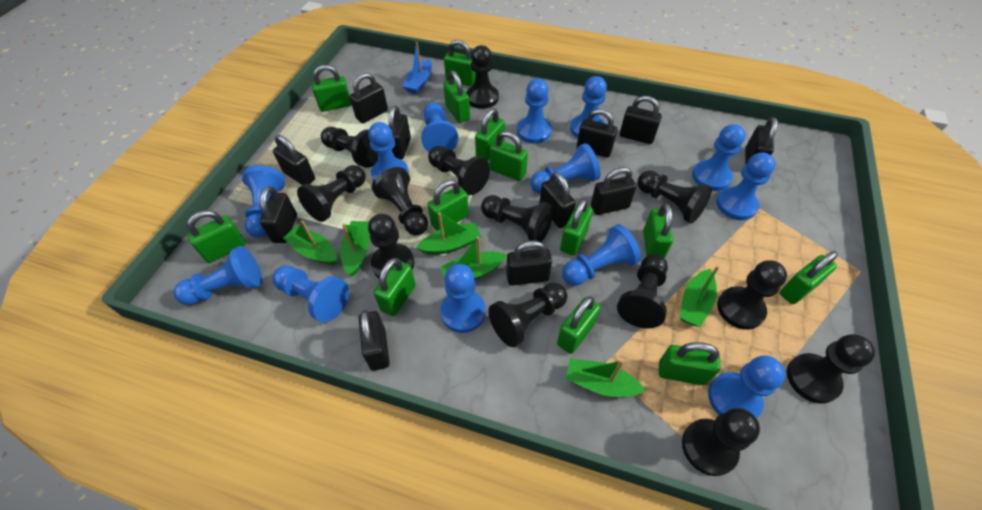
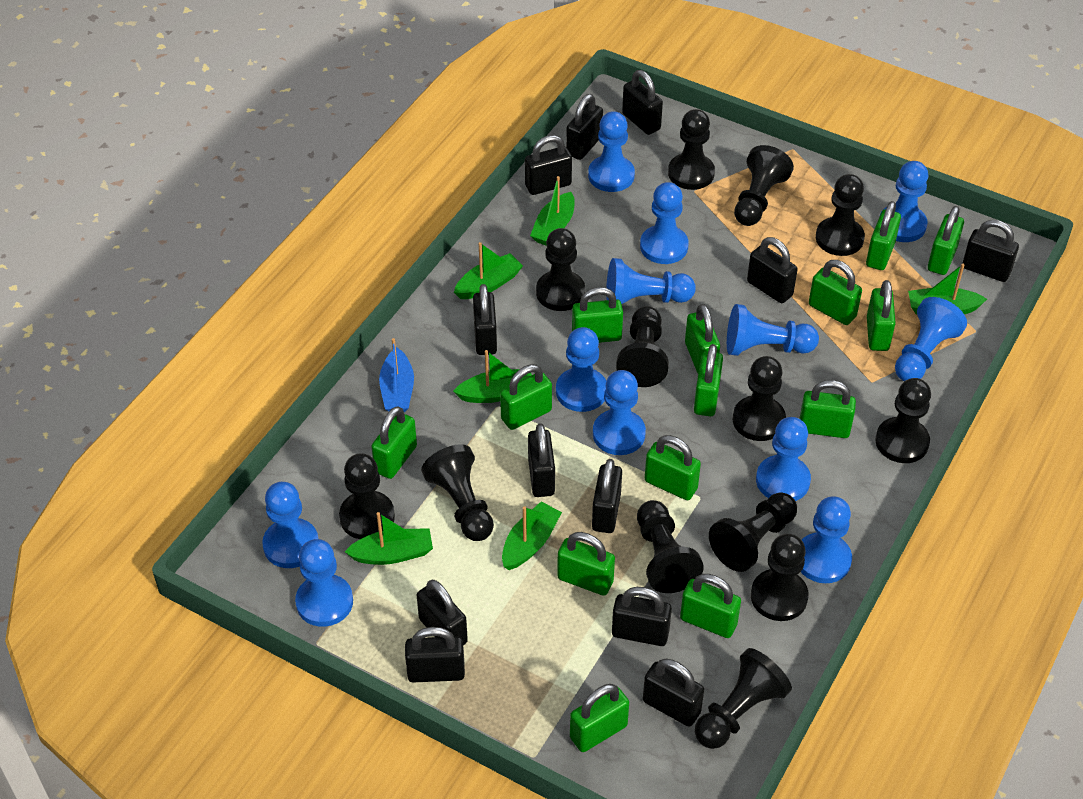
black padlock: 11 -> 12
blue pawn: 13 -> 12
green padlock: 13 -> 14

